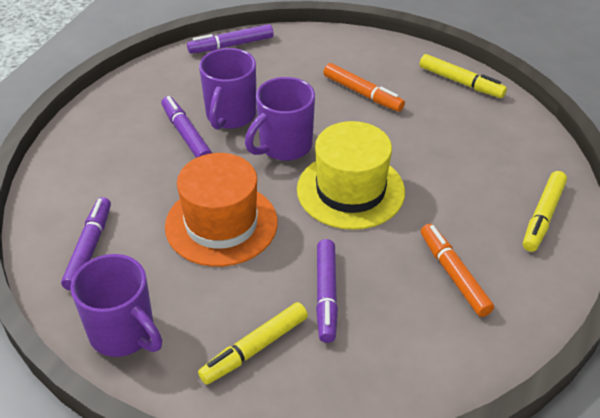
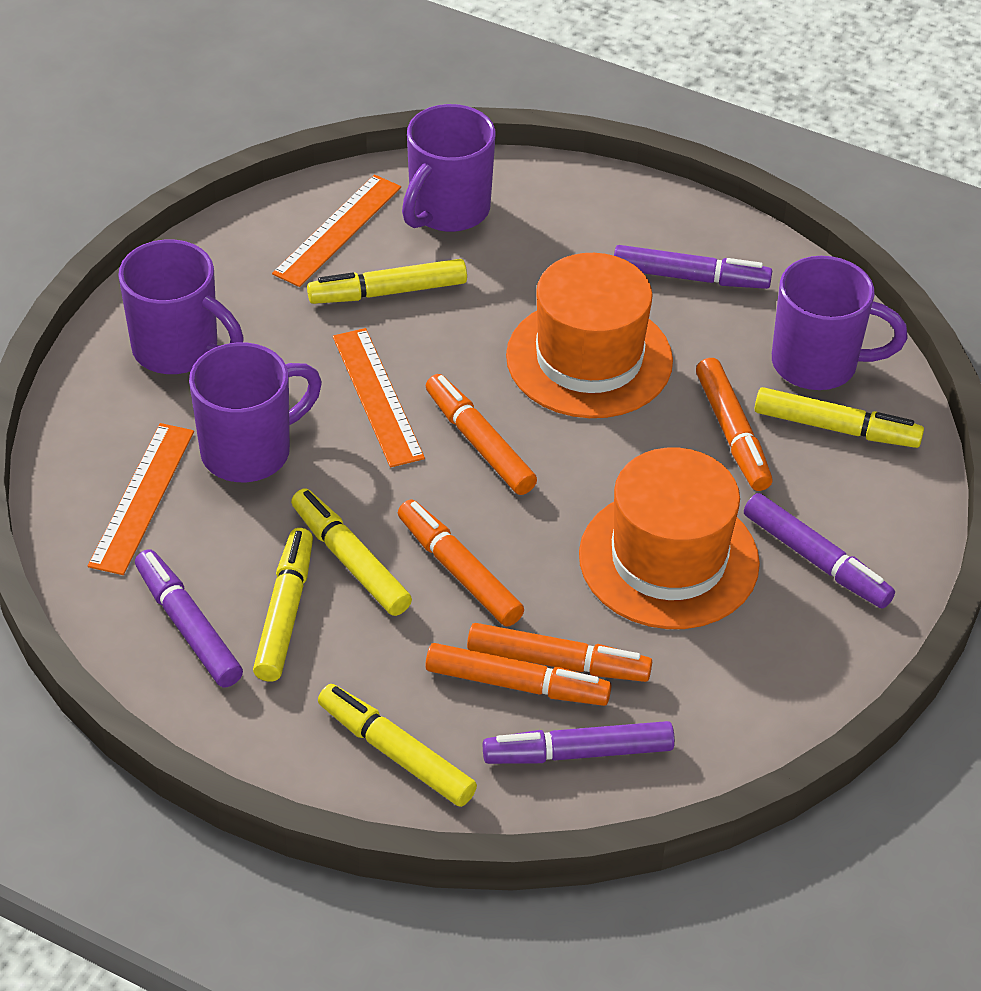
orange hat: 1 -> 2
orange marker: 2 -> 5
orange ruler: 0 -> 3
purple mug: 3 -> 4
yellow hat: 1 -> 0
yellow marker: 3 -> 5

